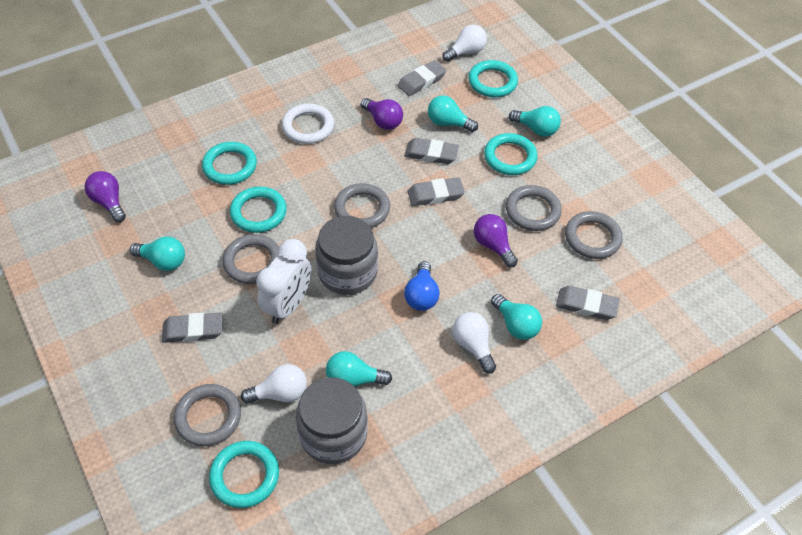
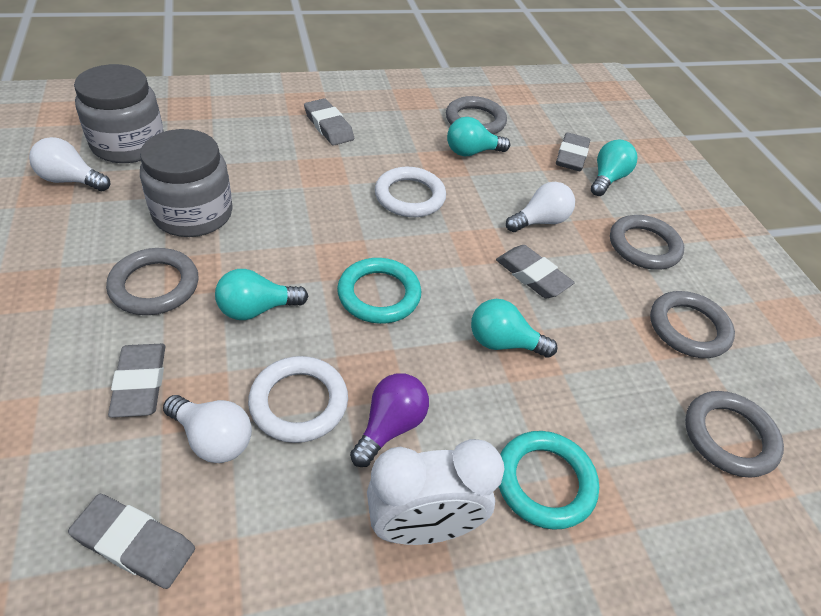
blue light bulb: 1 -> 0
purple light bulb: 3 -> 1
turquoise light bulb: 5 -> 4
turquoise ring: 5 -> 2
white ring: 1 -> 2

